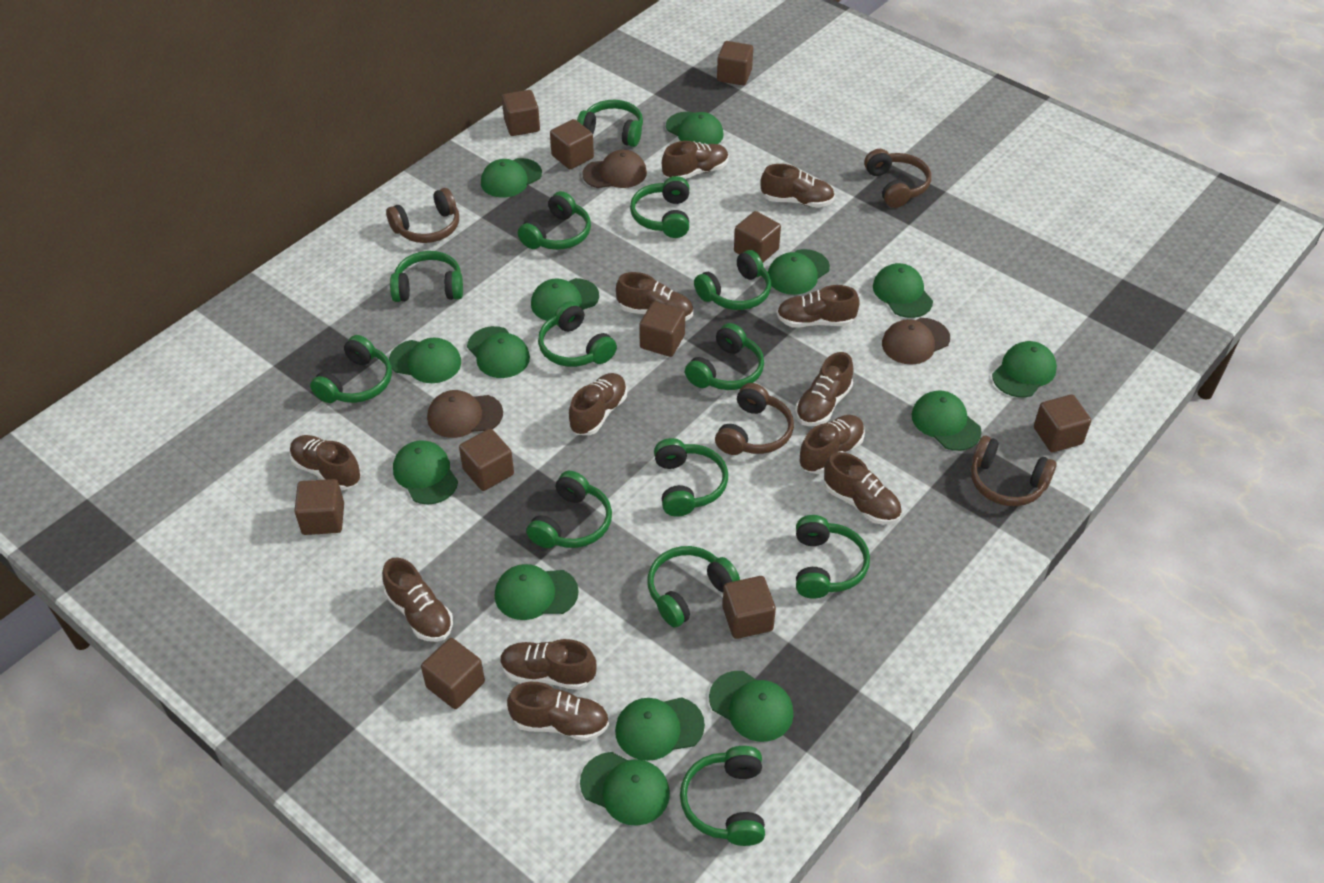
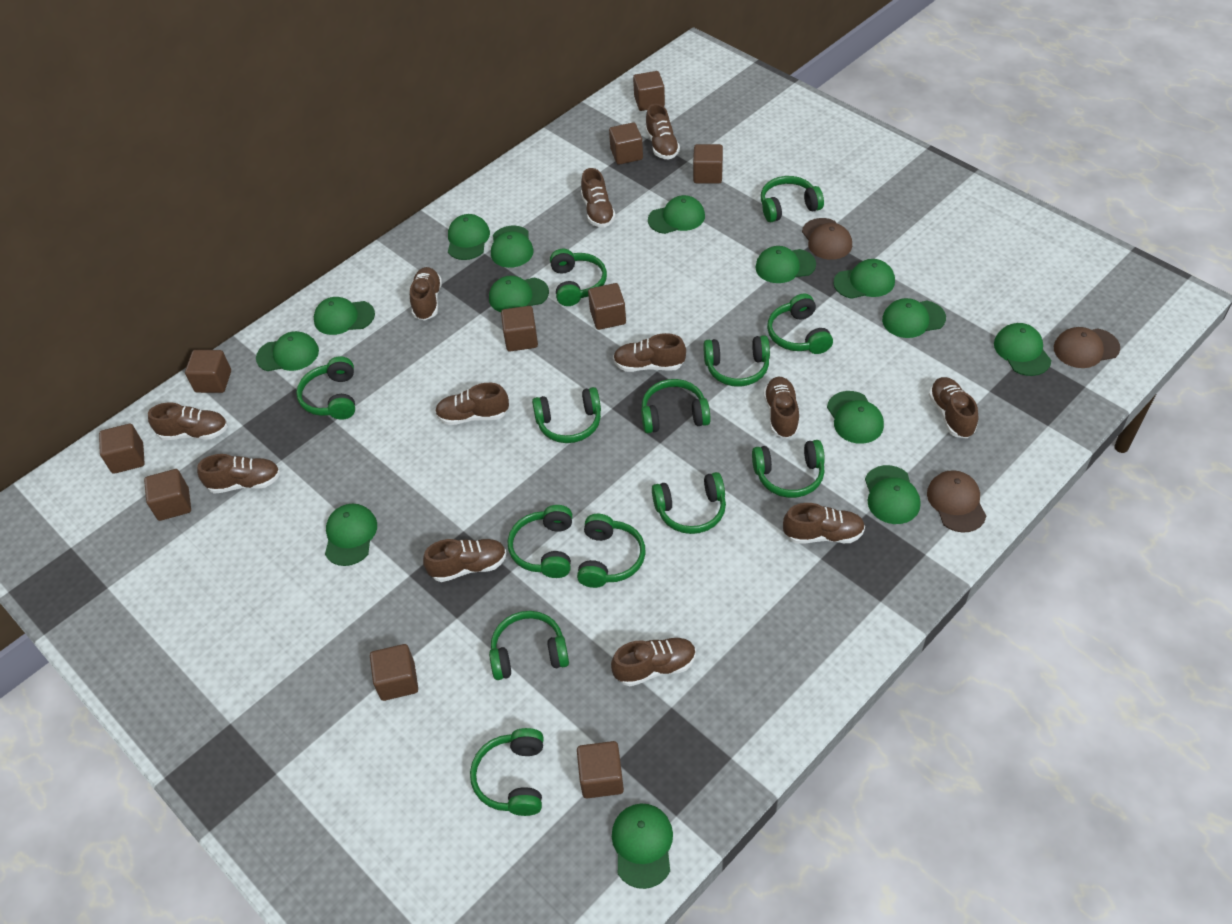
brown headphones: 4 -> 0

